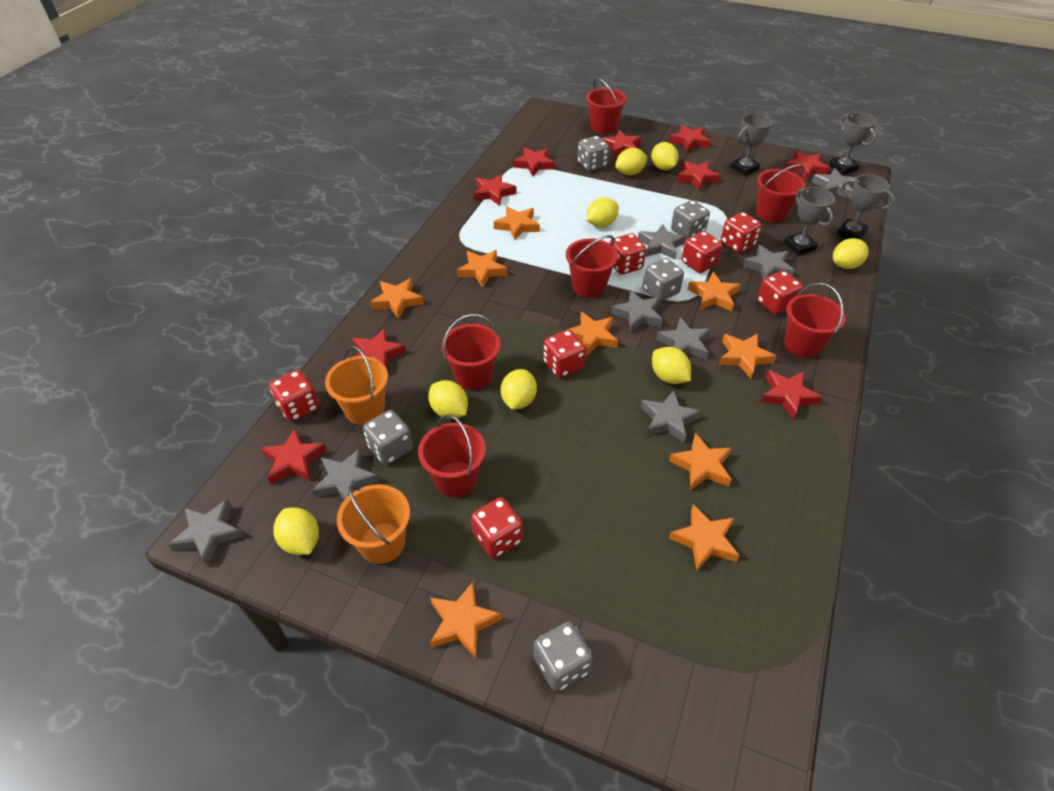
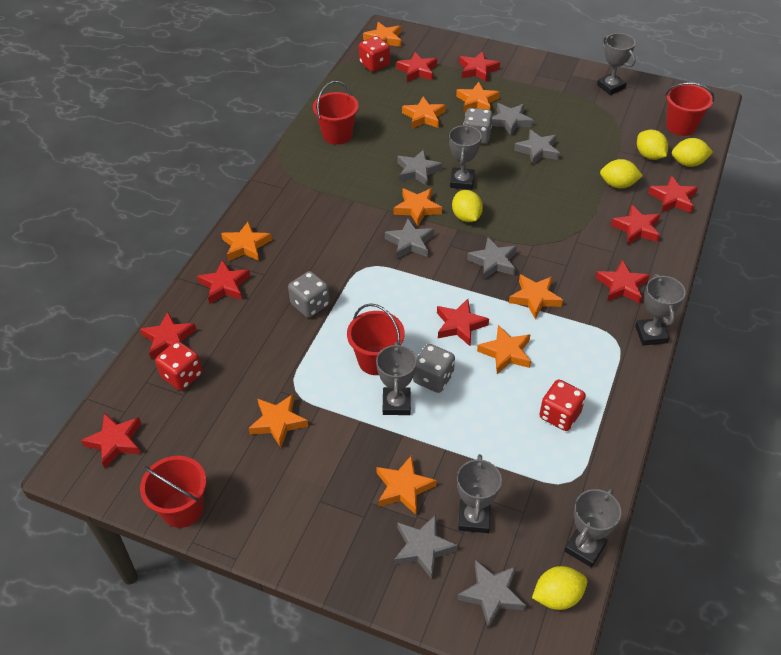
grey dice: 5 -> 3
grey star: 8 -> 7
grey trophy: 4 -> 6
orange bucket: 2 -> 0
red bucket: 6 -> 4
red dice: 7 -> 3
yellow lemon: 8 -> 5

